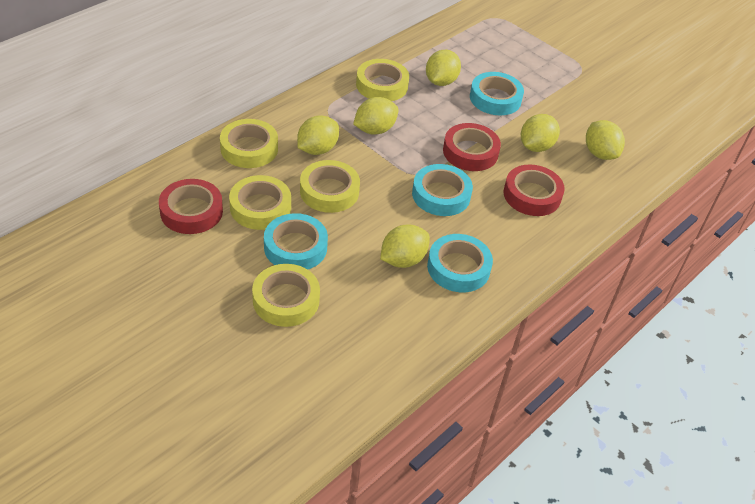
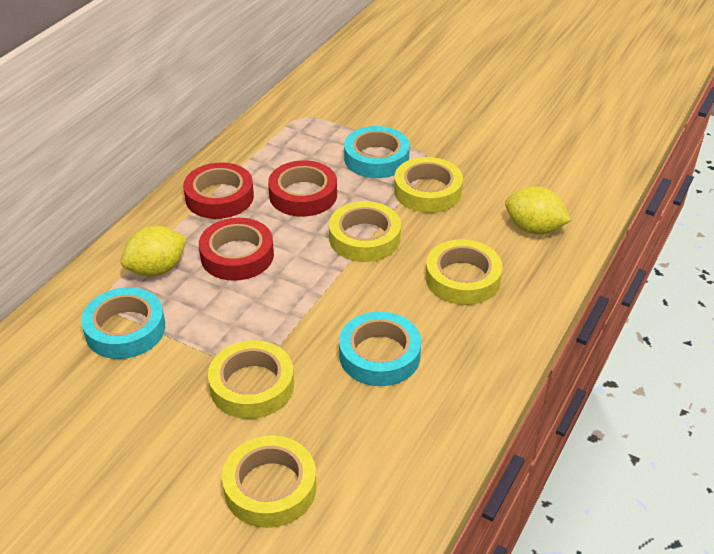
turquoise tape: 4 -> 3
yellow lemon: 6 -> 2

